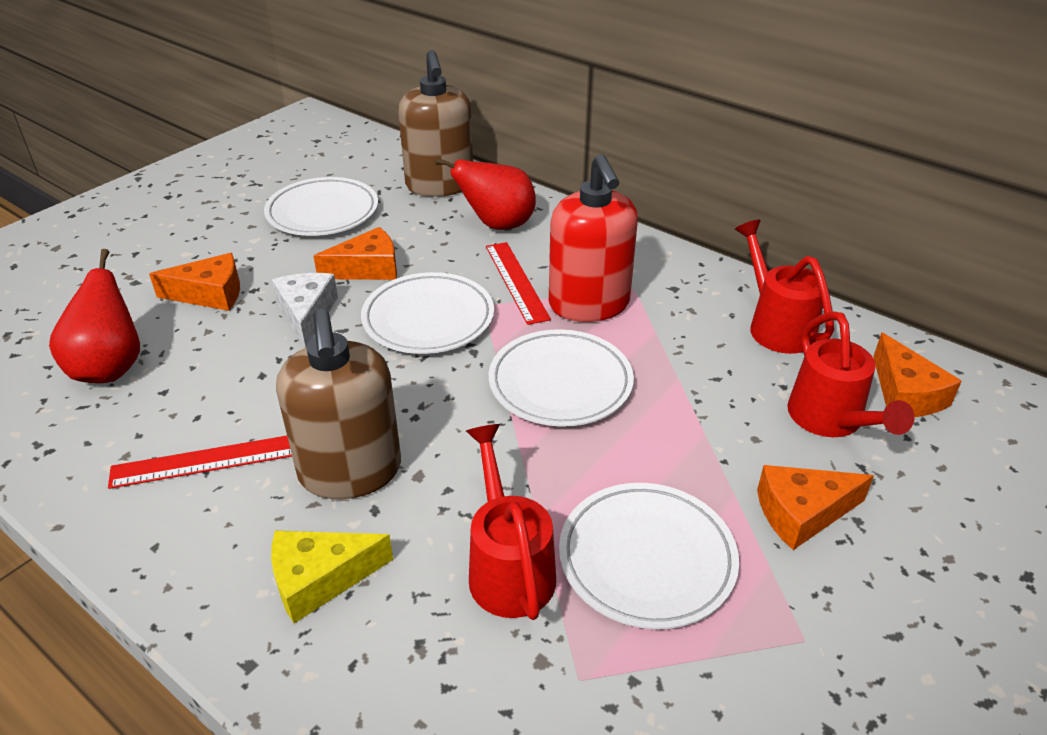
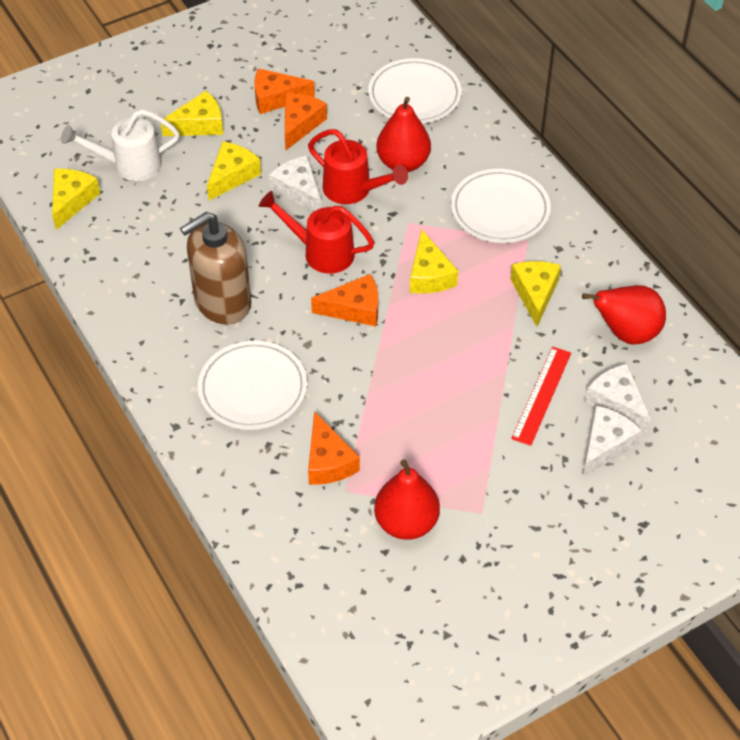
brown soap dispenser: 2 -> 1
red pear: 2 -> 3
red ruler: 2 -> 1
red soap dispenser: 1 -> 0
red watering can: 3 -> 2
white cheese: 1 -> 3
white plate: 4 -> 3
white watering can: 0 -> 1
yellow cheese: 1 -> 5

